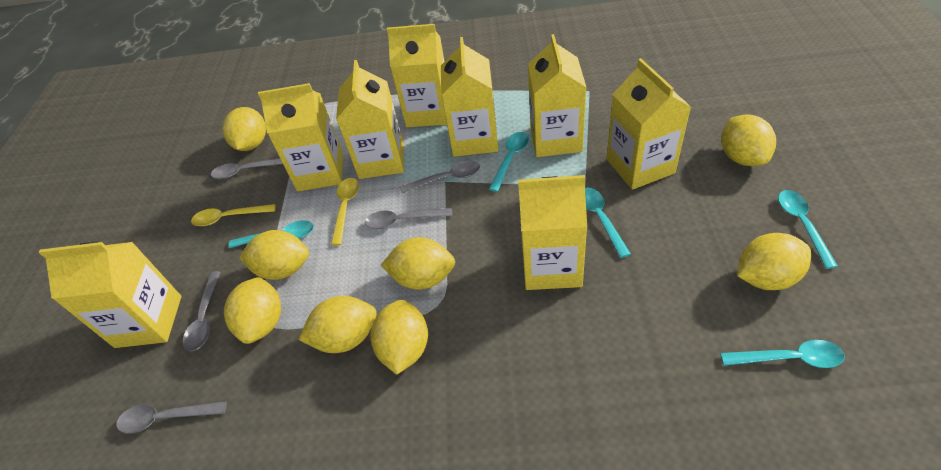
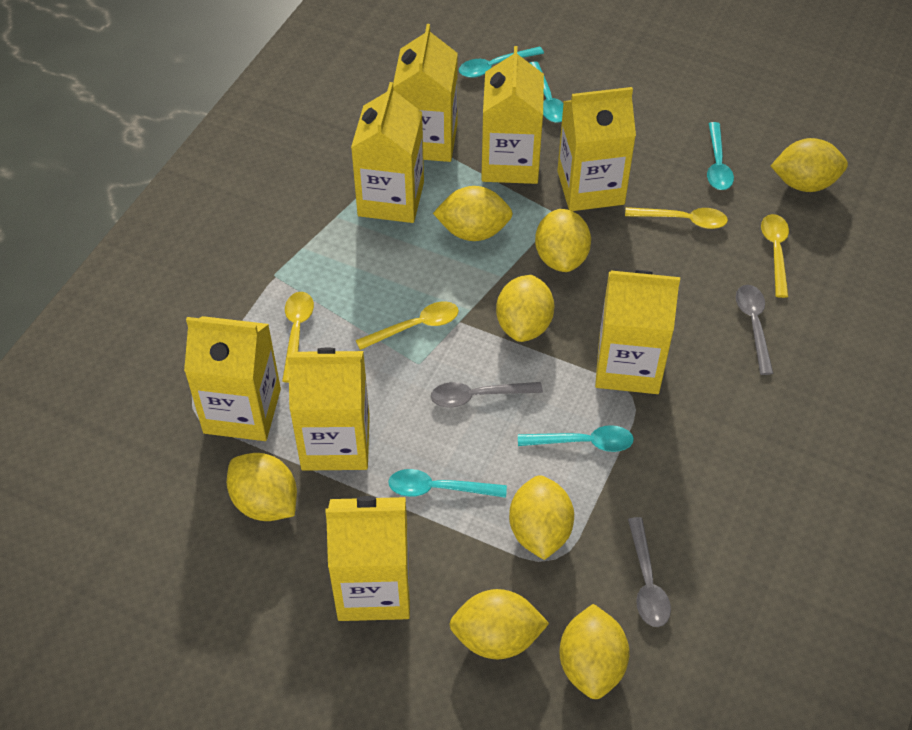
grey spoon: 5 -> 3
yellow spoon: 2 -> 4

